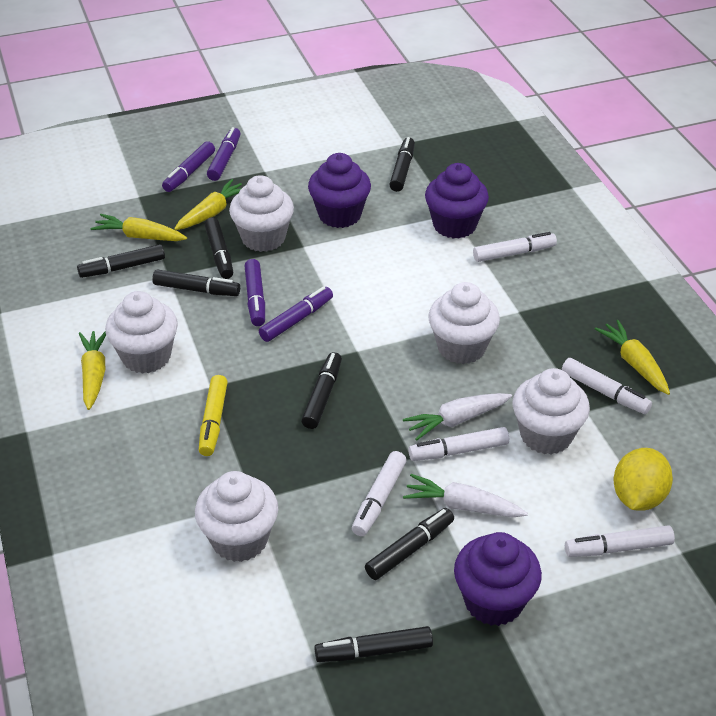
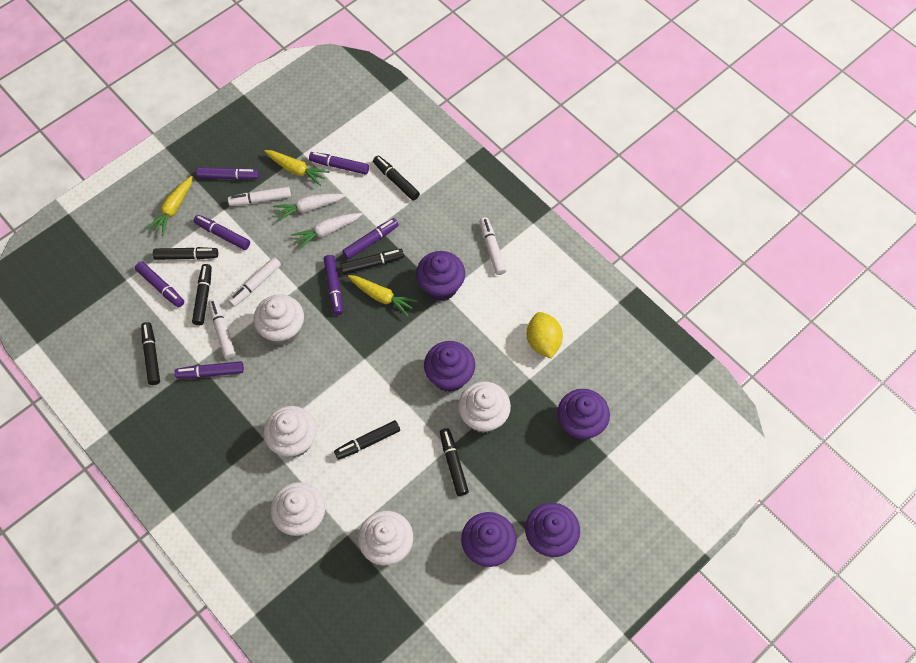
purple cupcake: 3 -> 5
purple marker: 4 -> 7
white marker: 5 -> 4
yellow carrot: 4 -> 3
yellow marker: 1 -> 0

